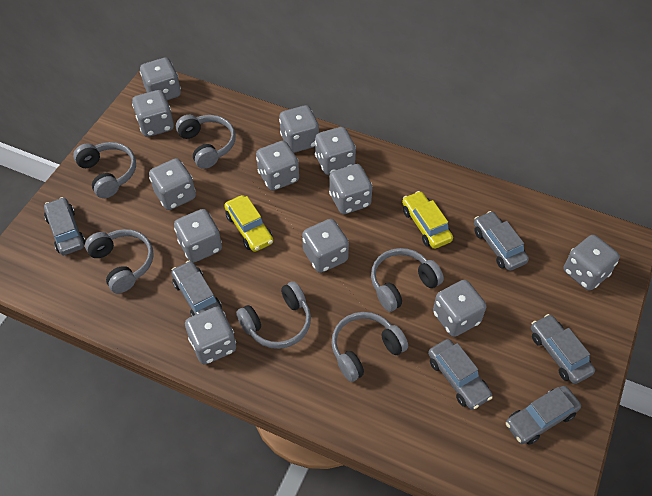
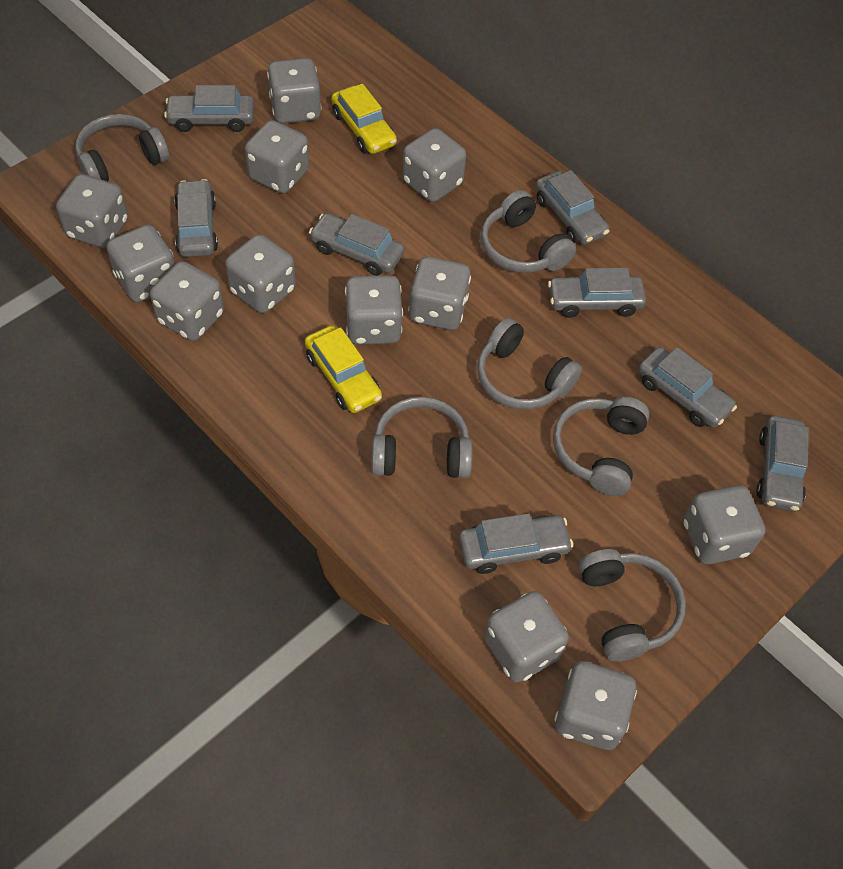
grey car: 6 -> 8

